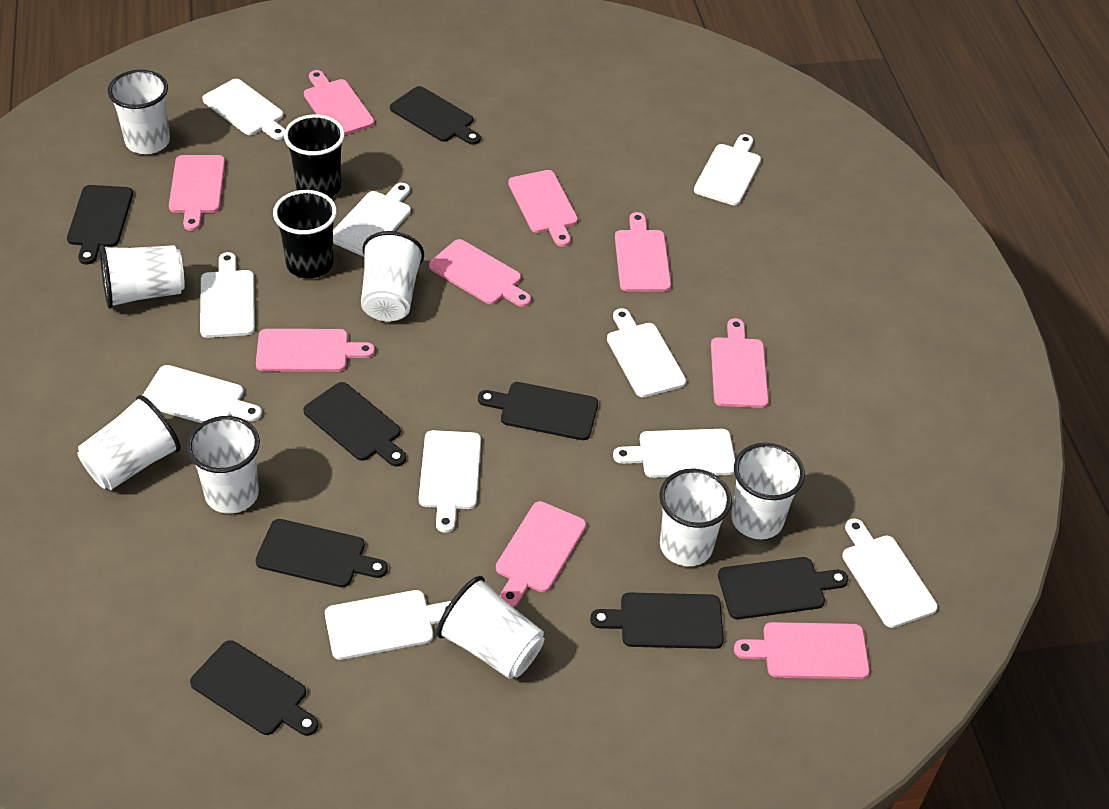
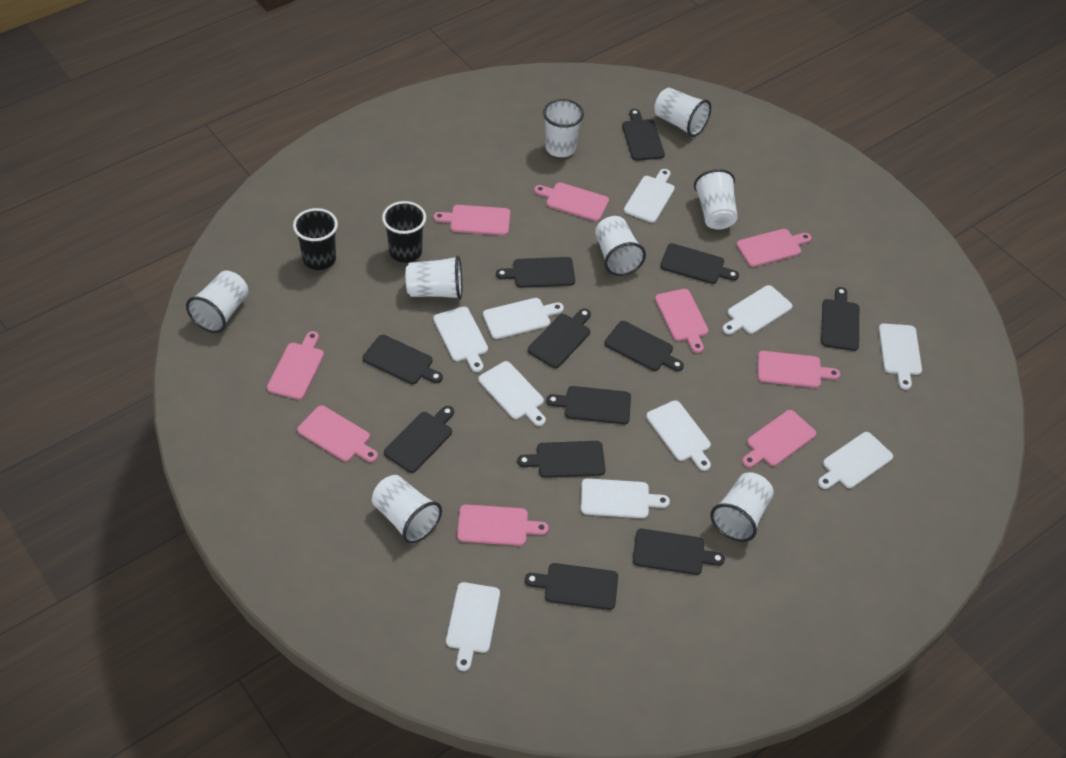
black cutting board: 8 -> 12

